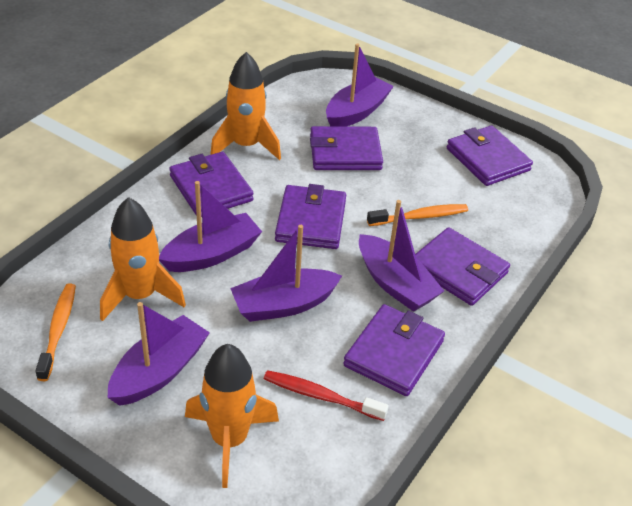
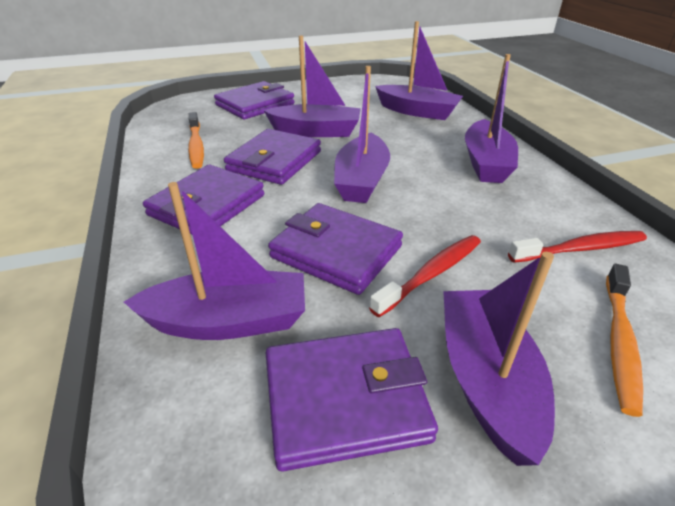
orange rocket: 3 -> 0
purple boat: 5 -> 6
purple wallet: 6 -> 5
red toothbrush: 1 -> 2

